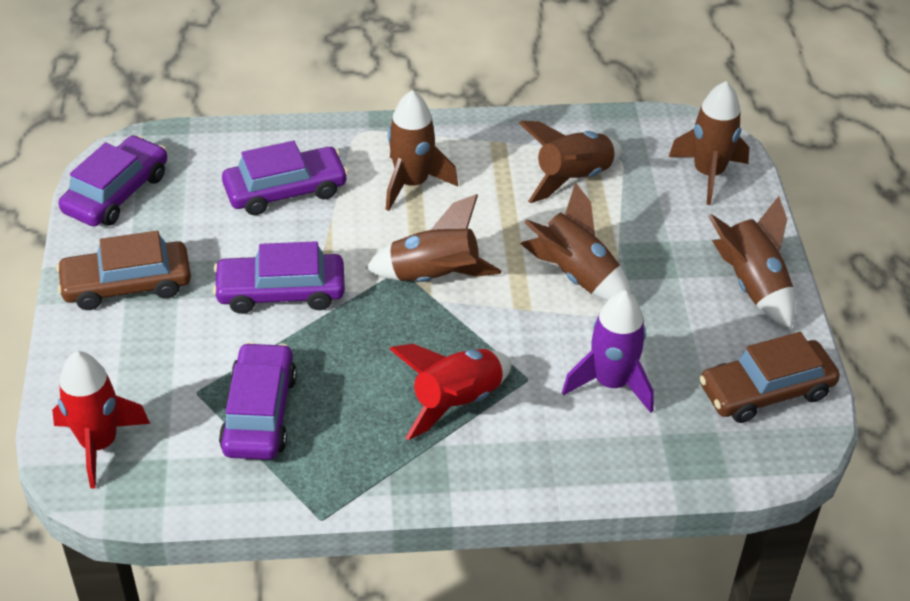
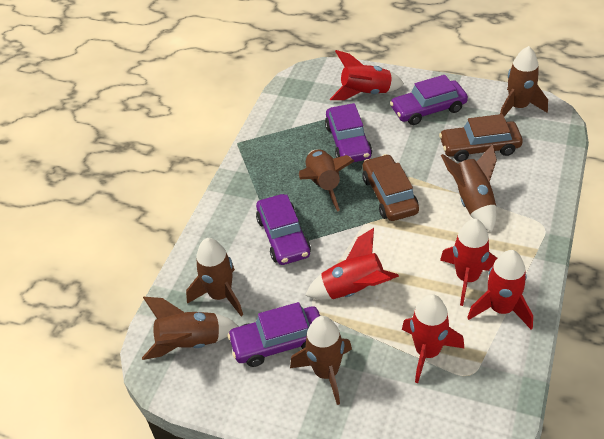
purple rocket: 1 -> 0
red rocket: 2 -> 5

